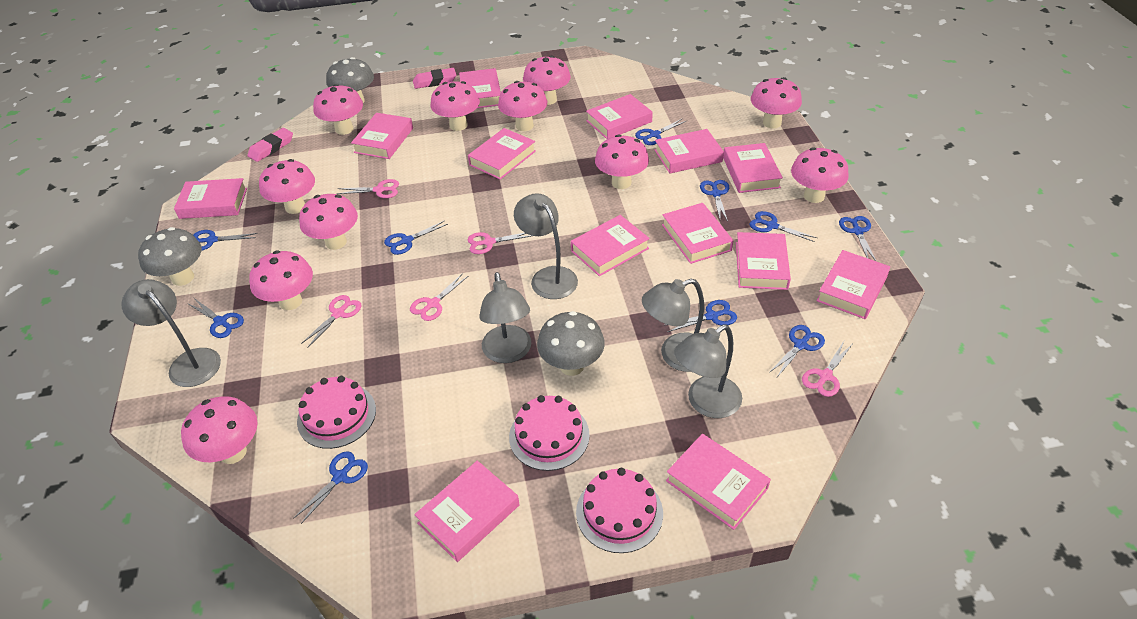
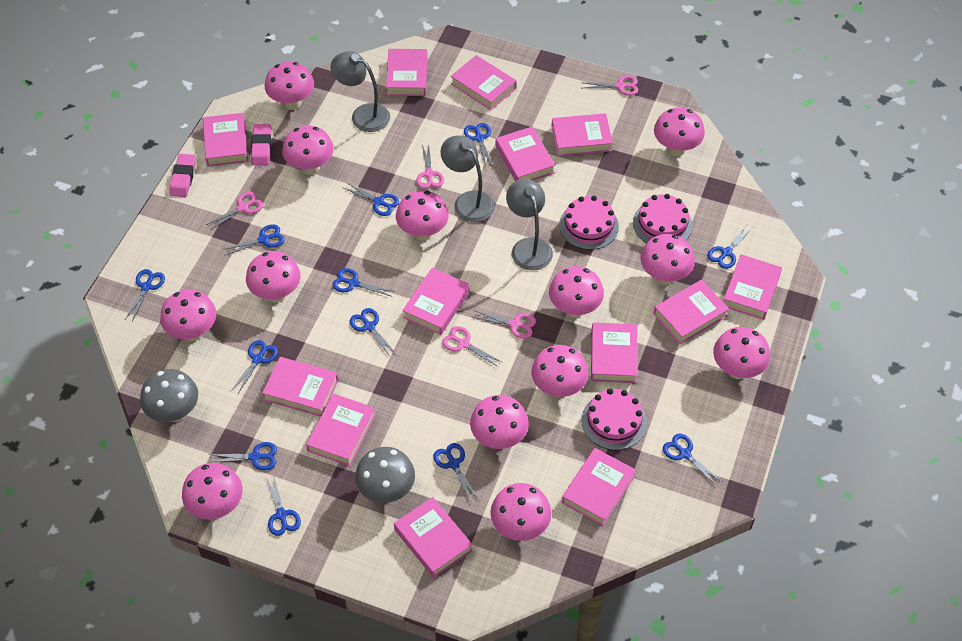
blue scissors: 10 -> 12
grey lamp: 5 -> 3
grey mushroom: 3 -> 2
pink mushroom: 11 -> 13

